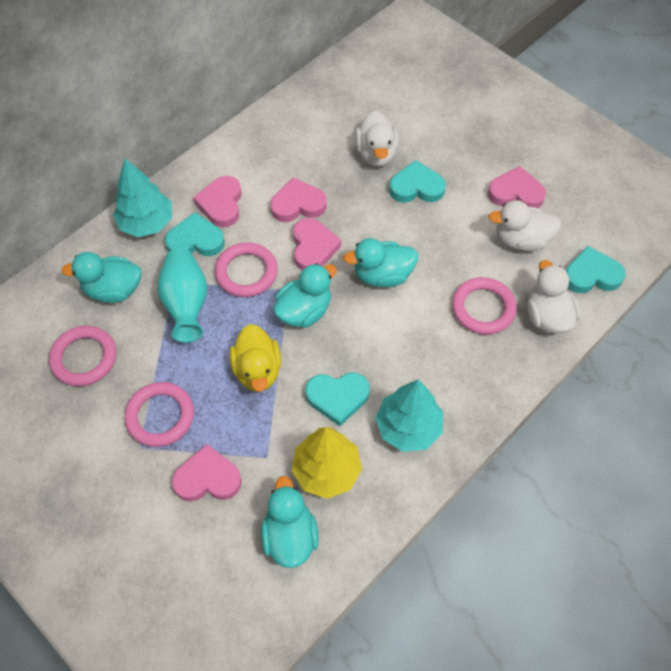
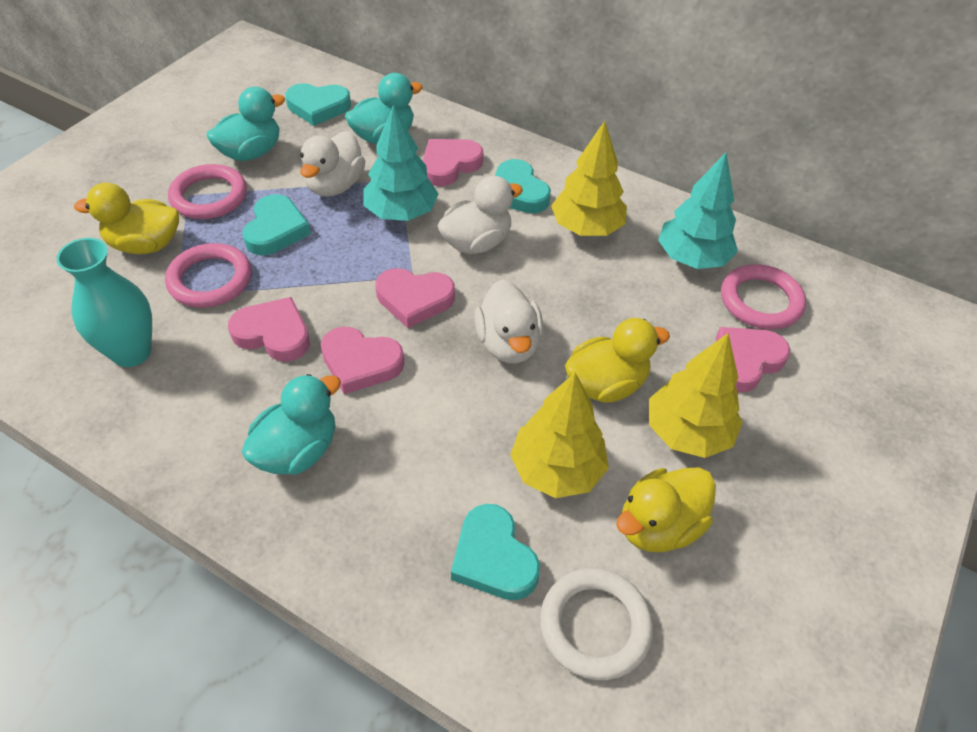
pink ring: 4 -> 3
turquoise duck: 4 -> 3
white ring: 0 -> 1
yellow duck: 1 -> 3
yellow tree: 1 -> 3

